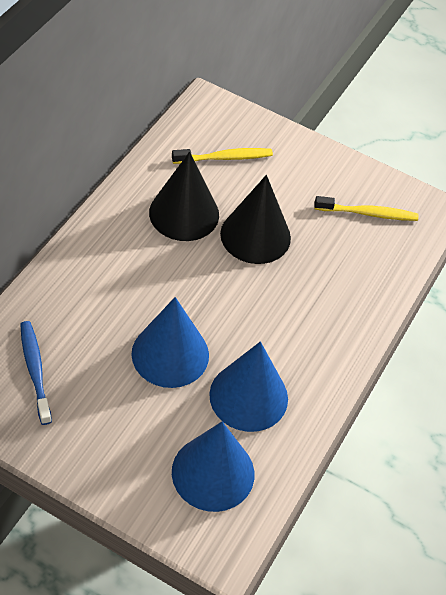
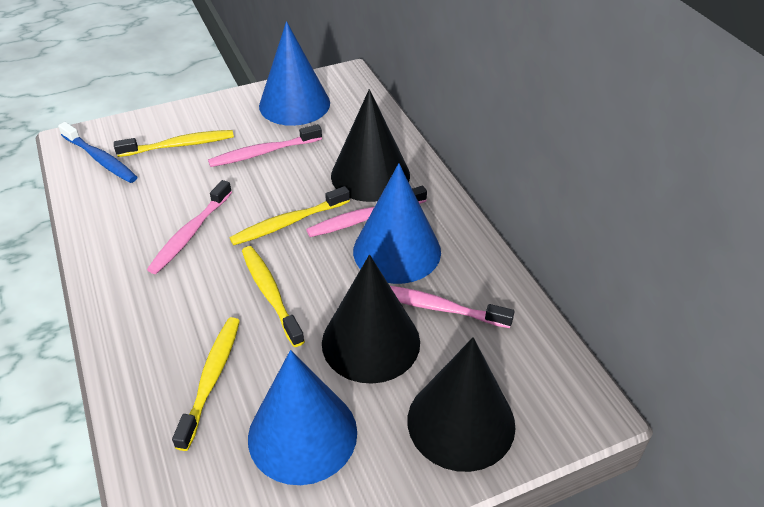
black cone: 2 -> 3
pink toothbrush: 0 -> 4
yellow toothbrush: 2 -> 4

